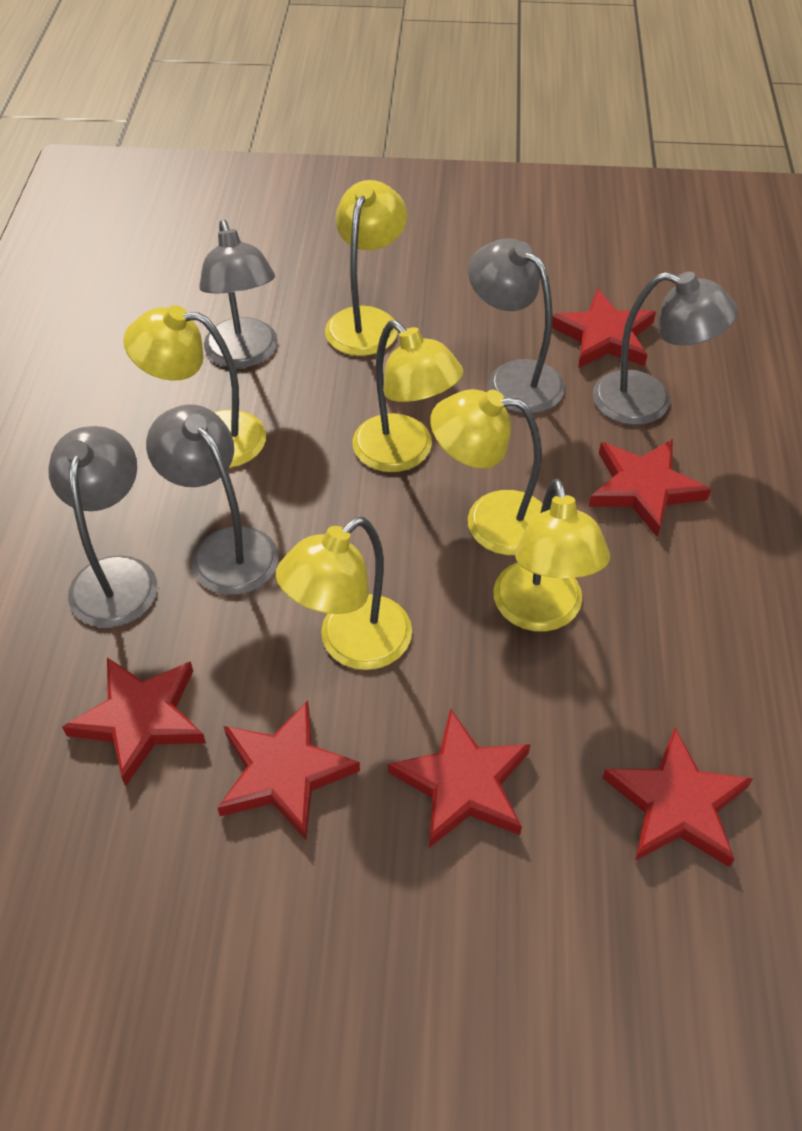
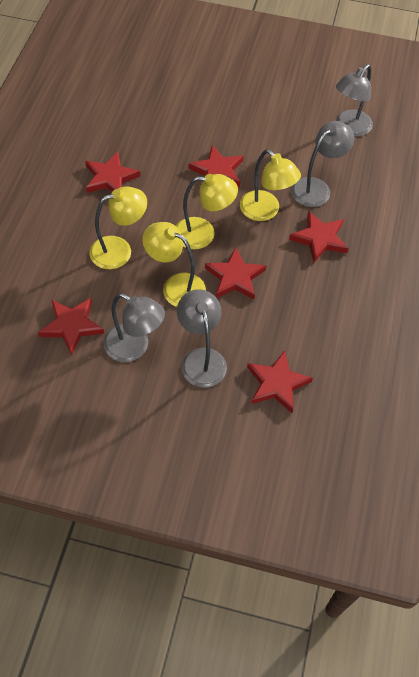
grey lamp: 5 -> 4
yellow lamp: 6 -> 4

